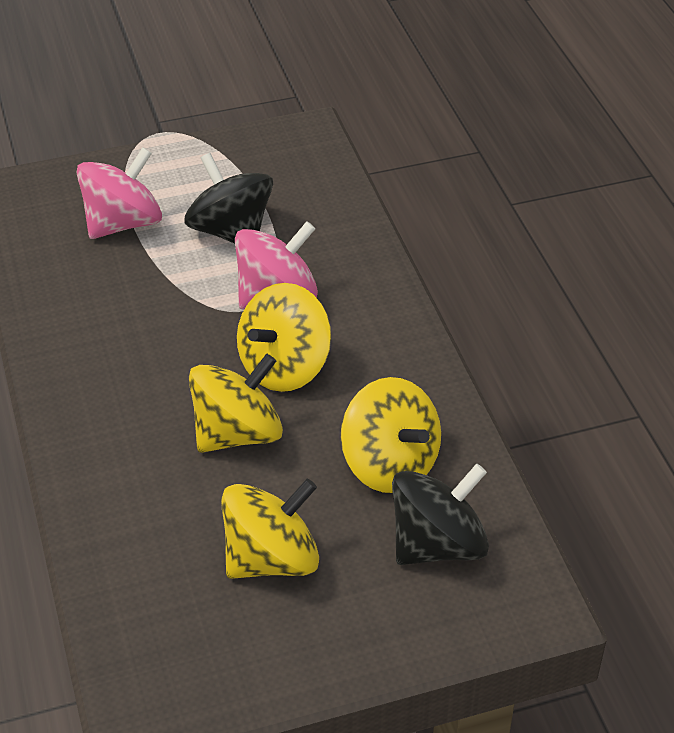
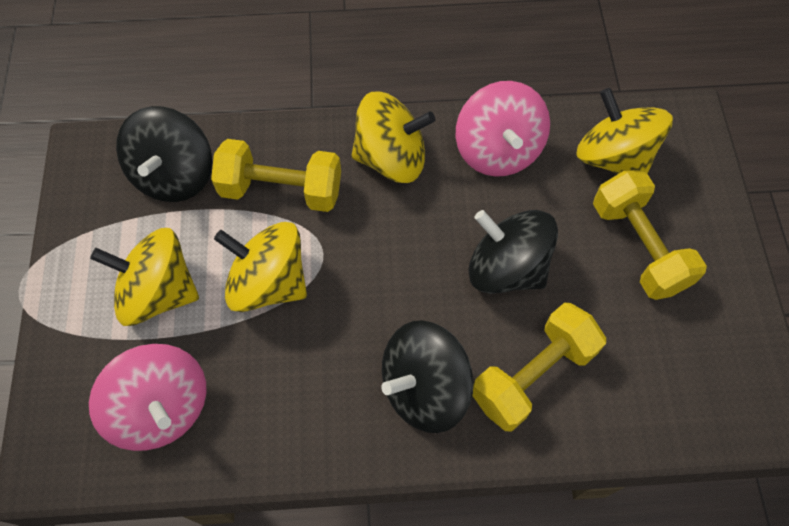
black spinning top: 2 -> 3
yellow dumbbell: 0 -> 3

